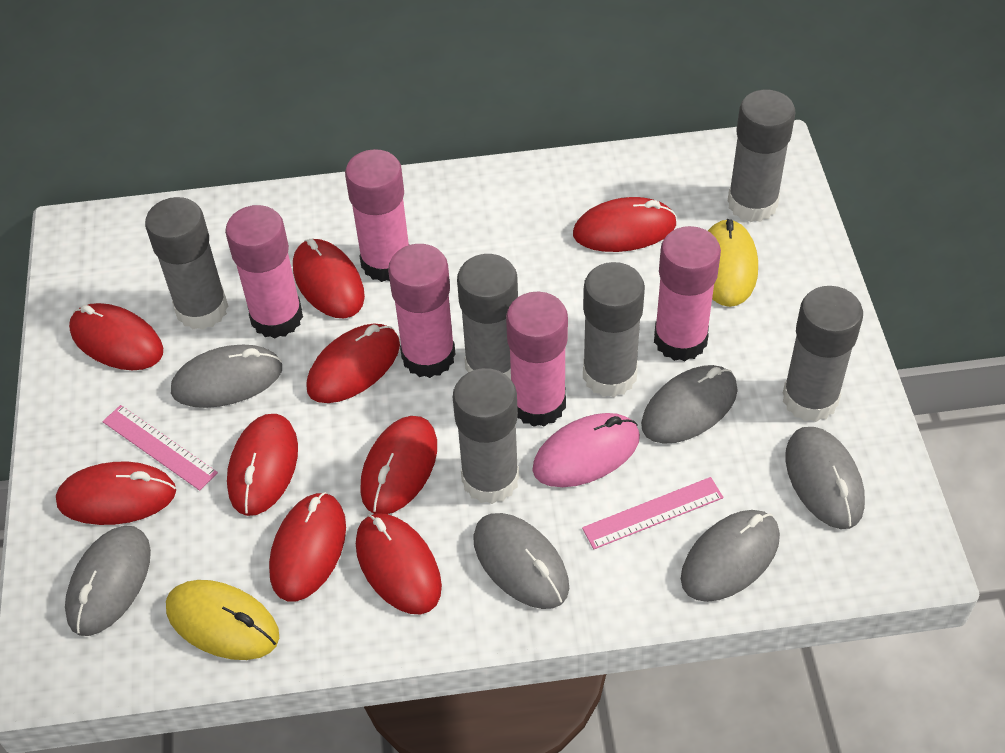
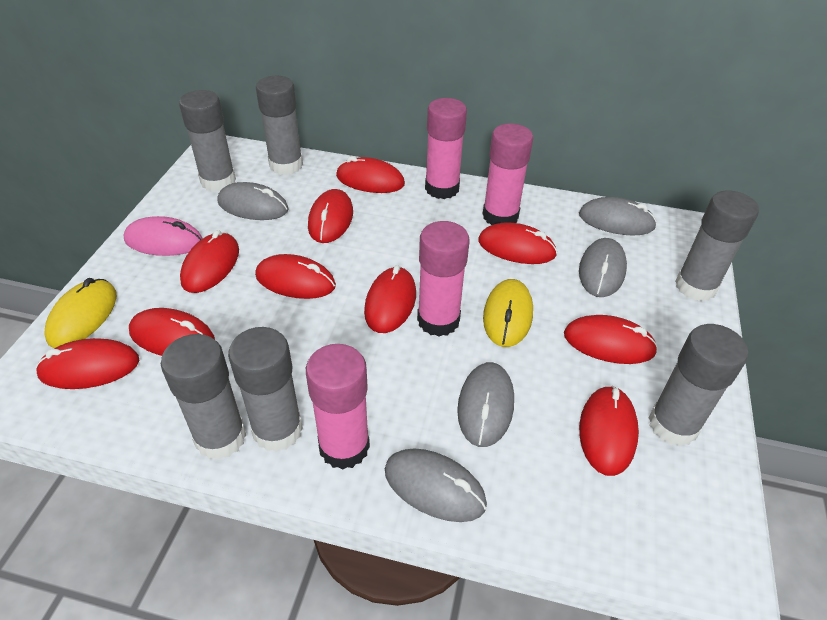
grey mouse: 6 -> 5
pink glue stick: 5 -> 4
pink ruler: 2 -> 0
red mouse: 9 -> 10

